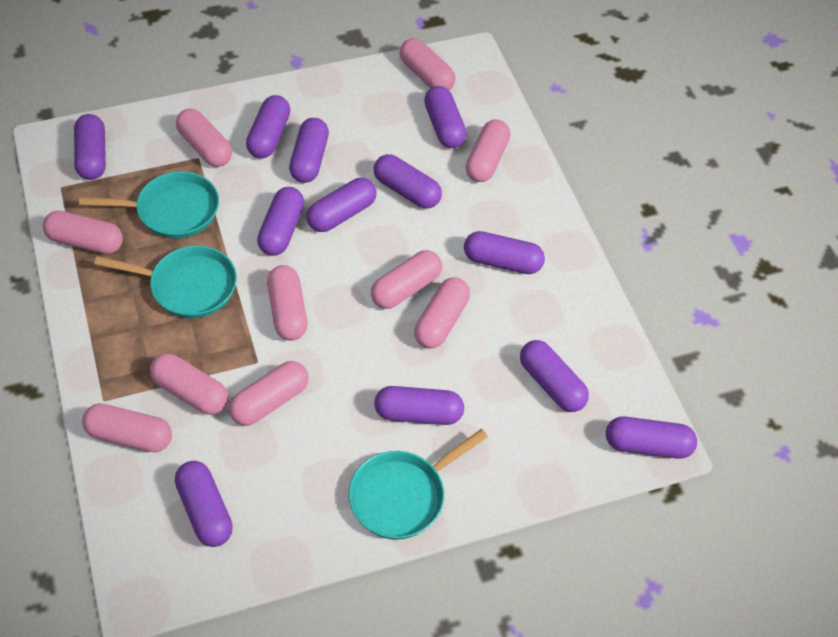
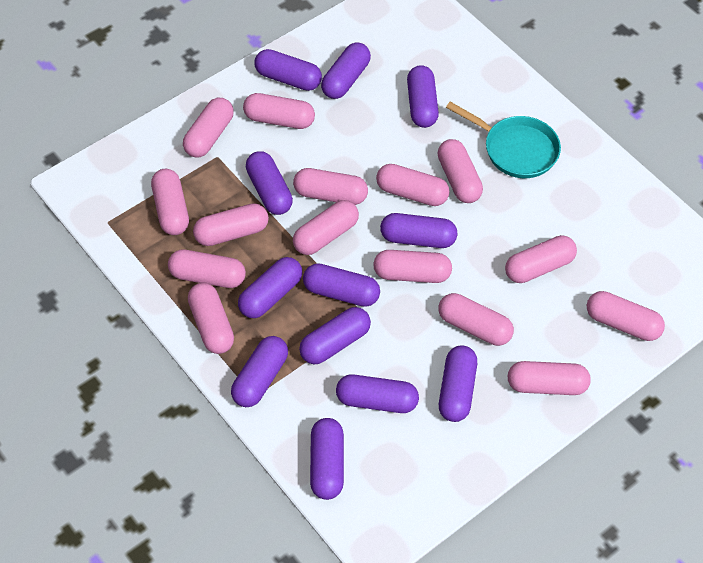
pink capsule: 10 -> 15
turquoise pan: 3 -> 1

